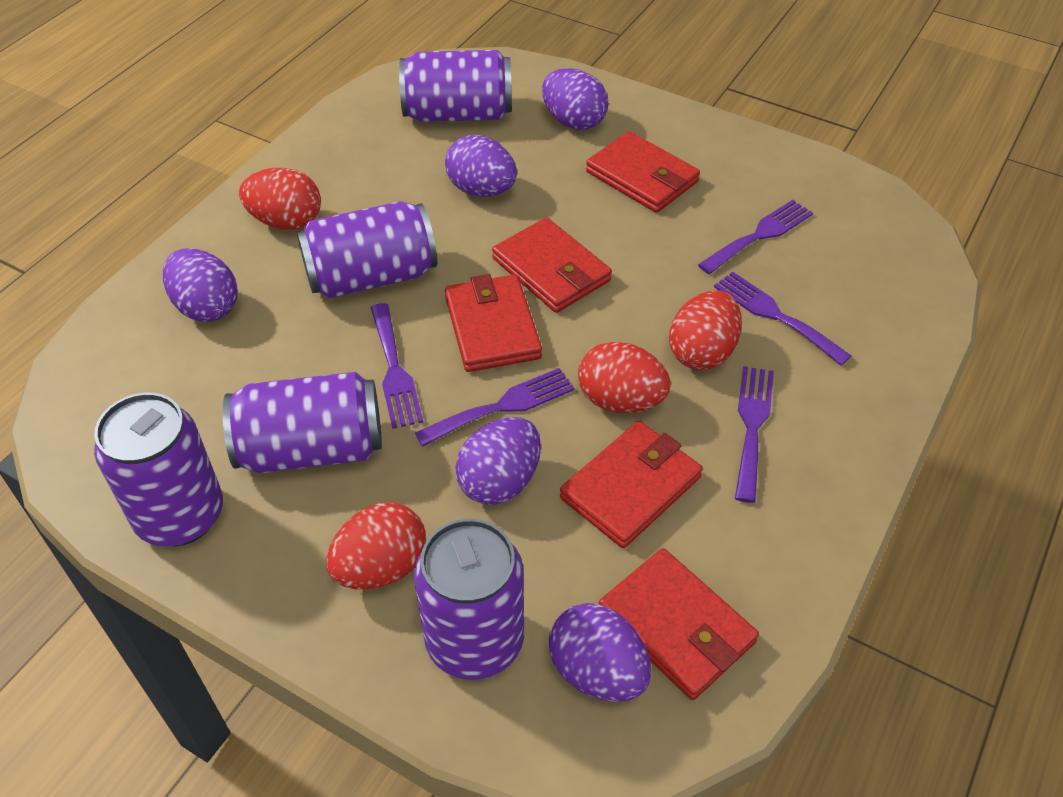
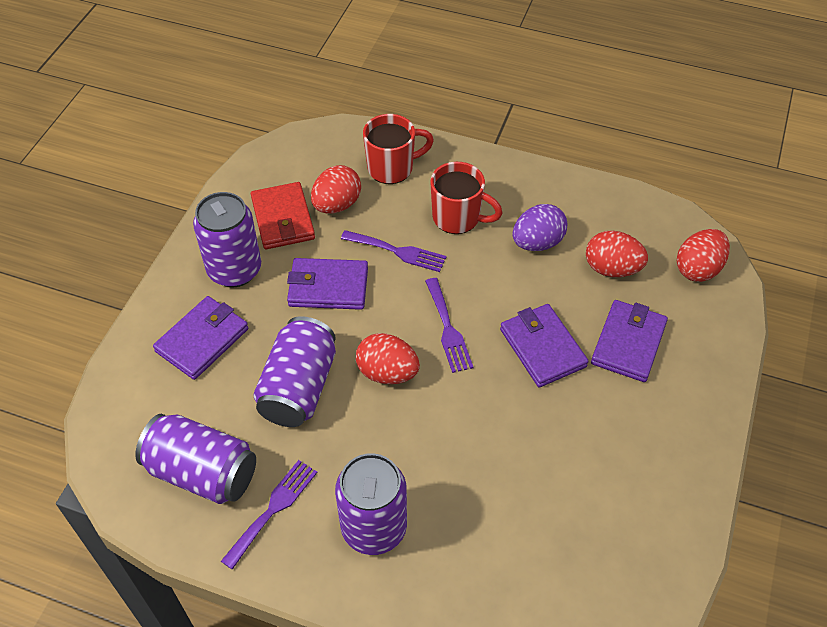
purple can: 5 -> 4
purple egg: 5 -> 1
purple fork: 5 -> 3
purple wallet: 0 -> 4
red mug: 0 -> 2
red wallet: 5 -> 1

